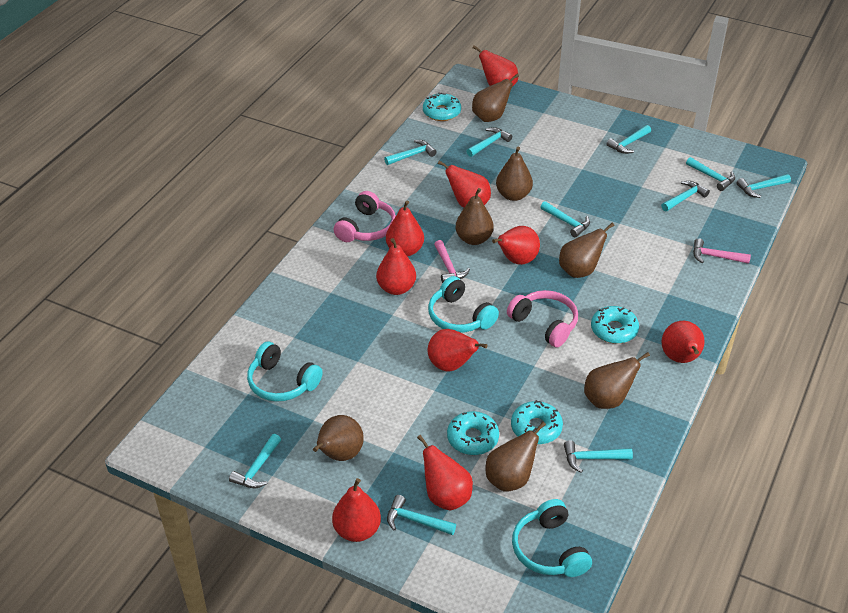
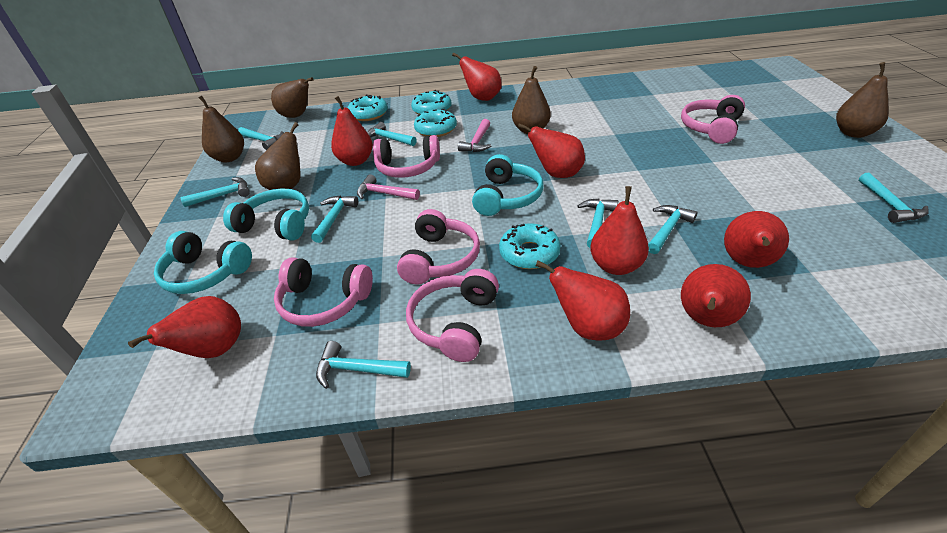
brown pear: 7 -> 5
pink headphones: 2 -> 5
red pear: 9 -> 8
turquoise hammer: 10 -> 8

